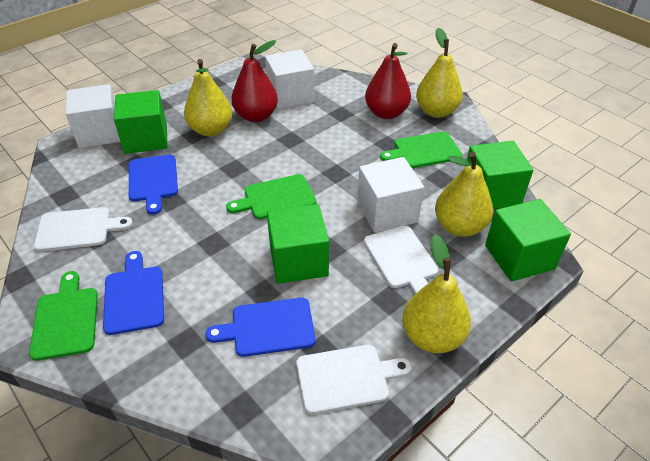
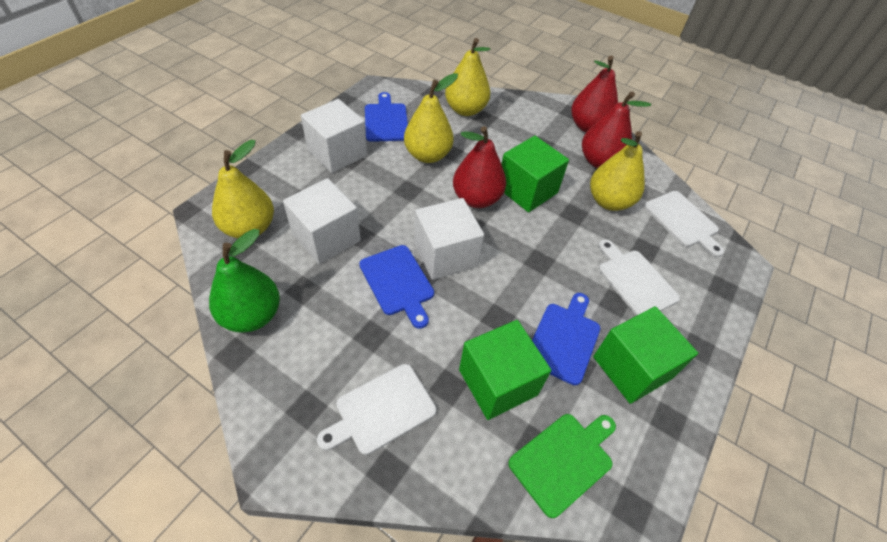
green cube: 4 -> 3
green cutting board: 3 -> 1
green pear: 0 -> 1
red pear: 2 -> 3

